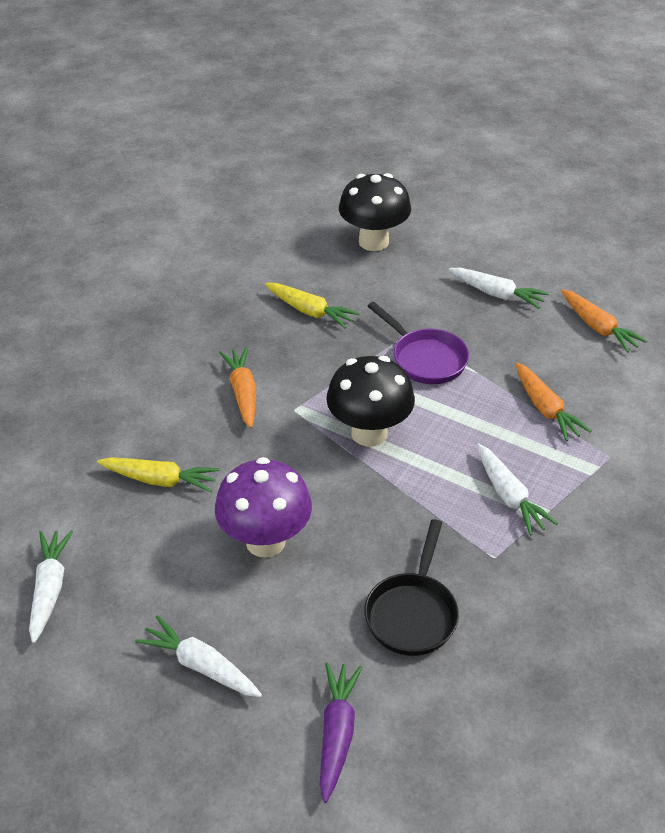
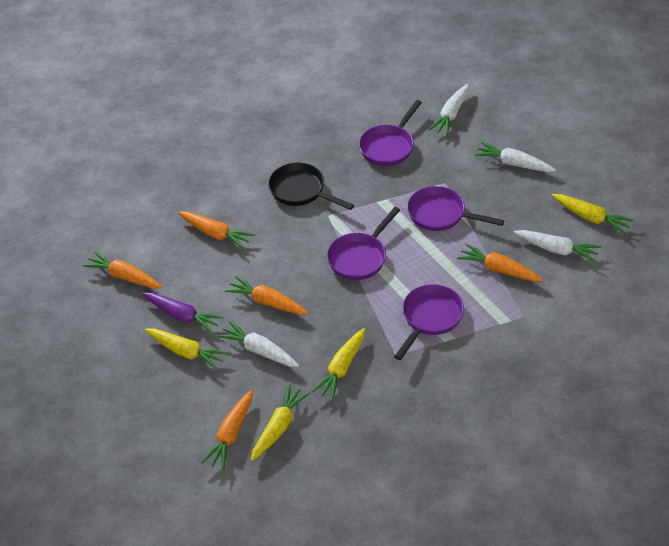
black mushroom: 2 -> 0
orange carrot: 3 -> 5
purple mushroom: 1 -> 0
purple pan: 1 -> 4
yellow carrot: 2 -> 4

